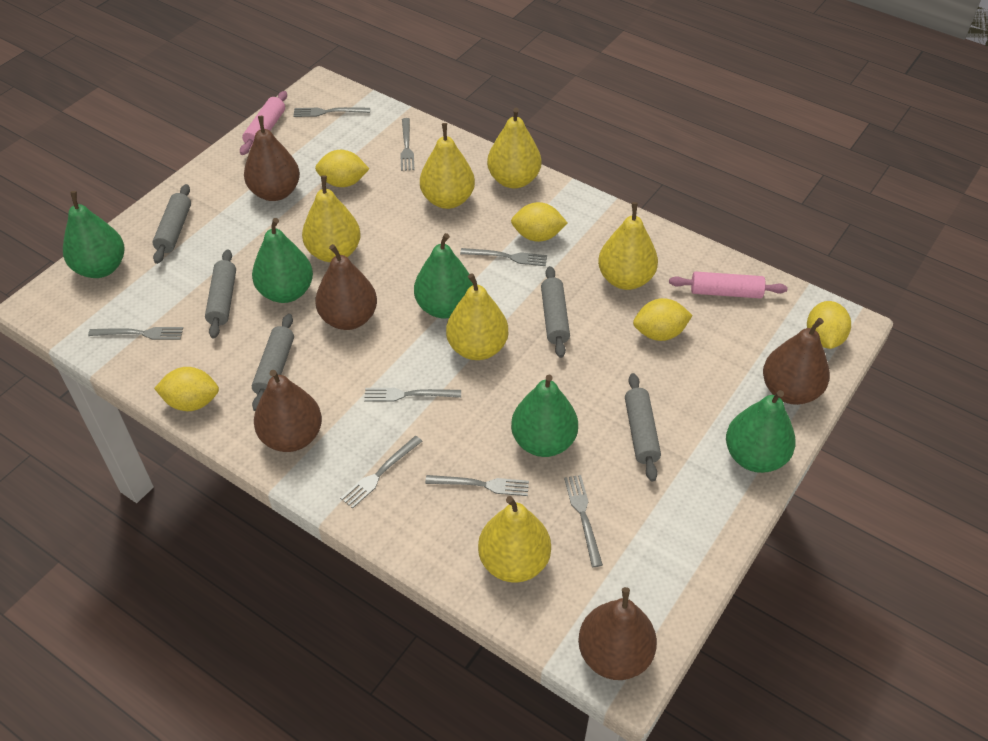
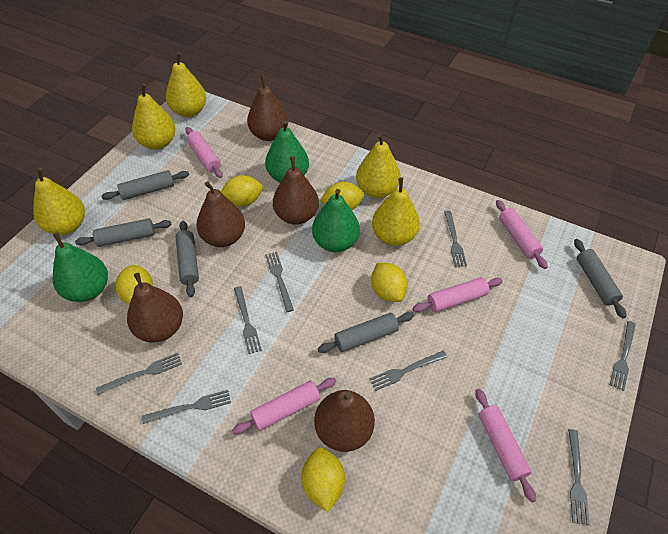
green pear: 5 -> 3
pink rolling pin: 2 -> 5
yellow pear: 6 -> 5

